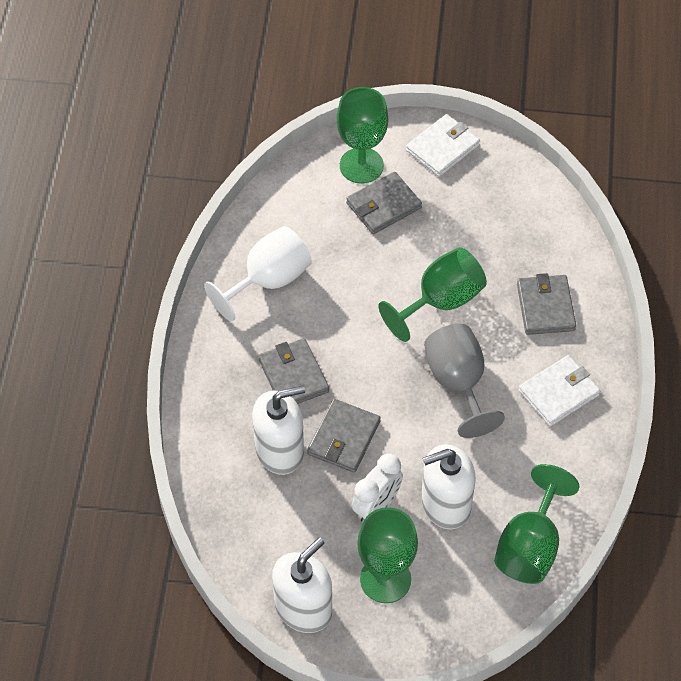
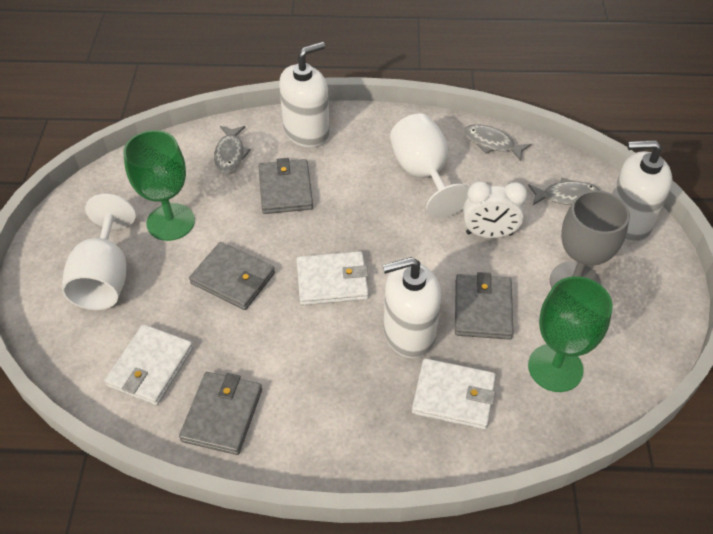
green goblet: 4 -> 2
grey fish: 0 -> 3
white goblet: 1 -> 2
white wallet: 2 -> 3

